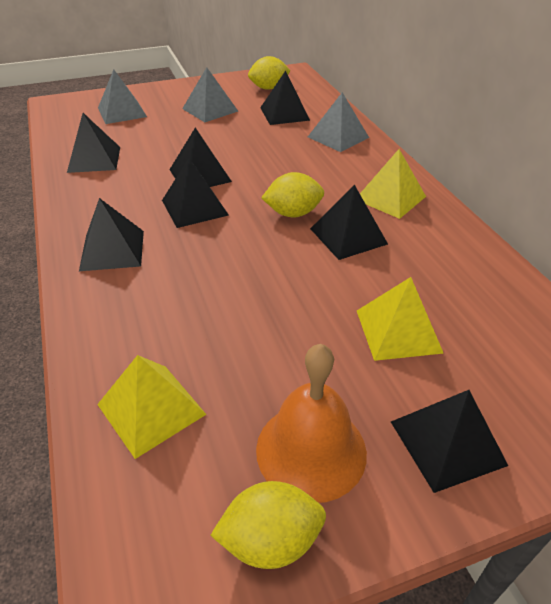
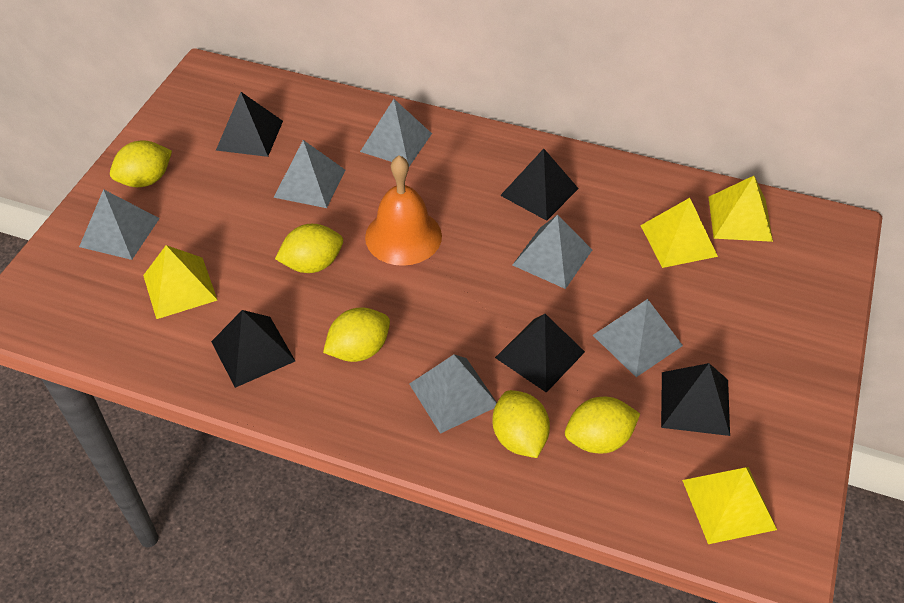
black pyramid: 7 -> 5
grey pyramid: 3 -> 6
yellow lemon: 3 -> 5
yellow pyramid: 3 -> 4

